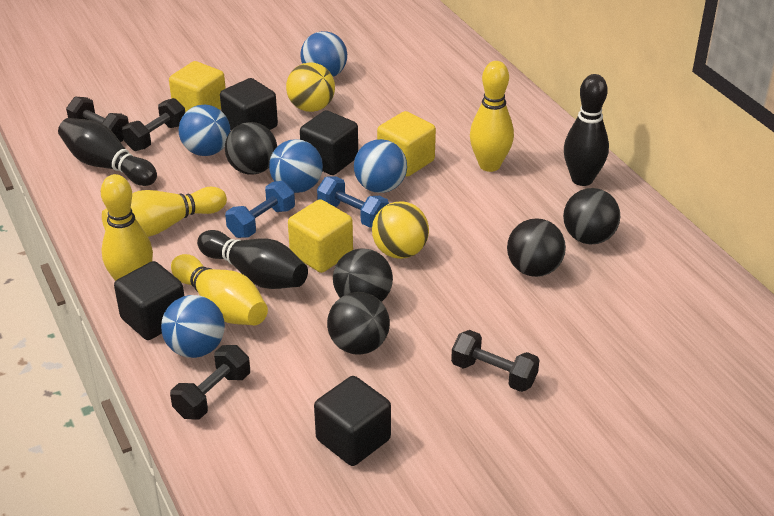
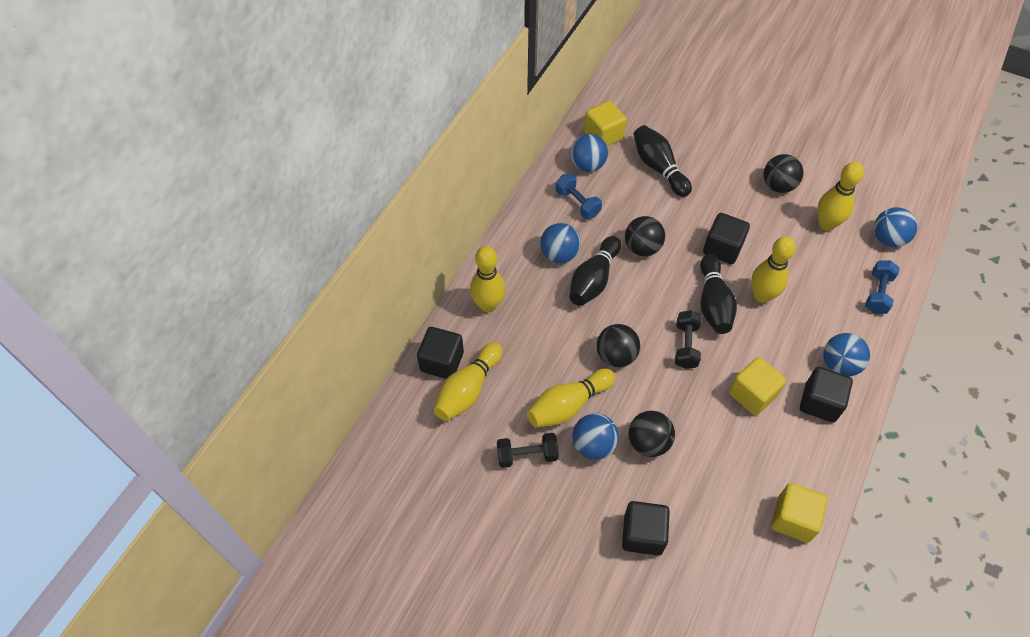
black ball: 5 -> 4
black dumbbell: 4 -> 2
yellow ball: 2 -> 0
yellow bowling pin: 4 -> 5

